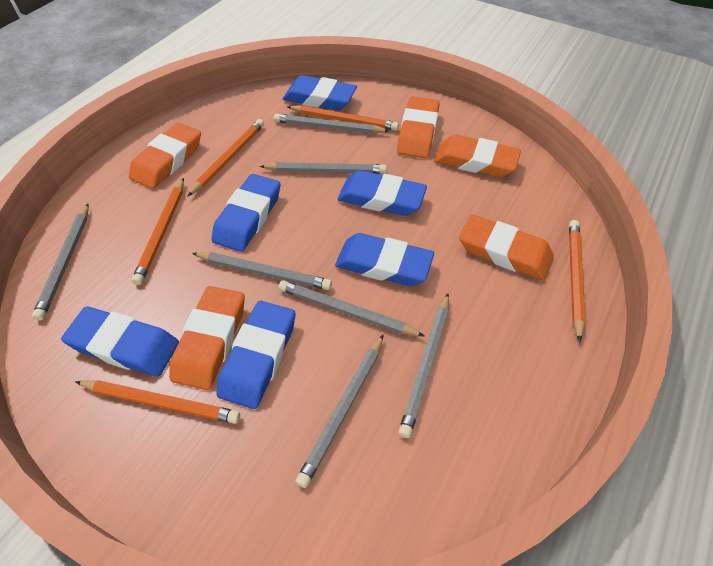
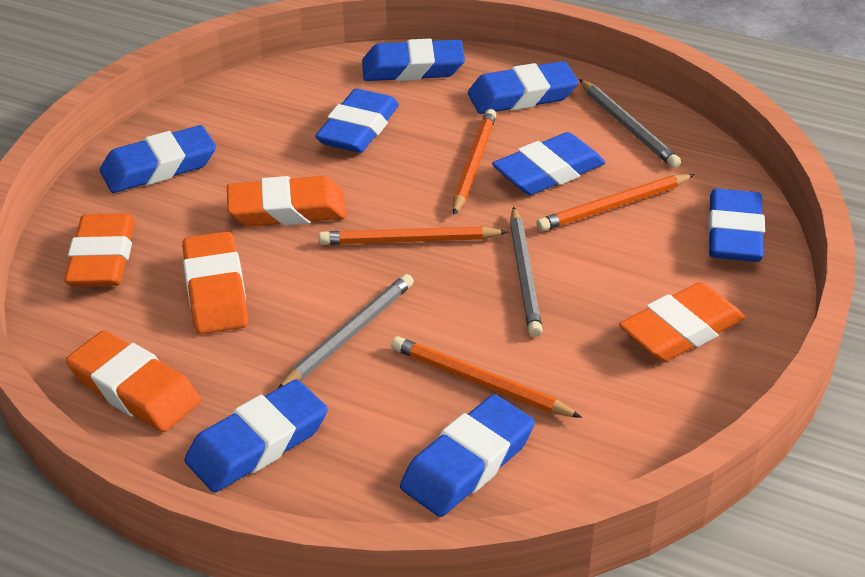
blue eraser: 6 -> 8
grey pencil: 7 -> 3
orange pencil: 5 -> 4

